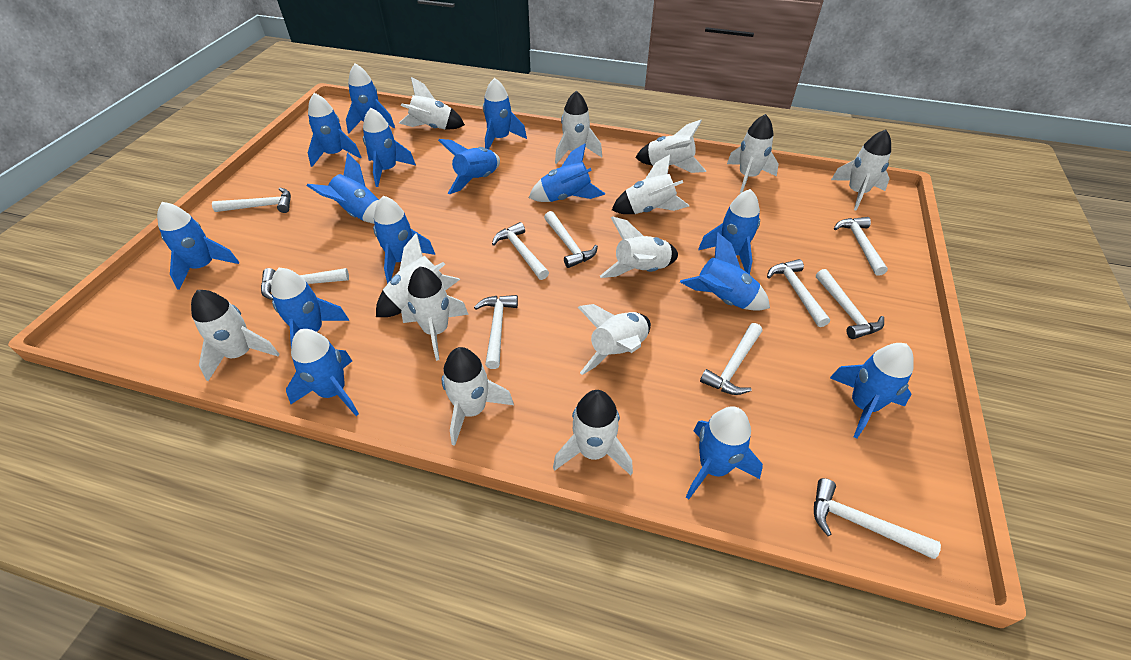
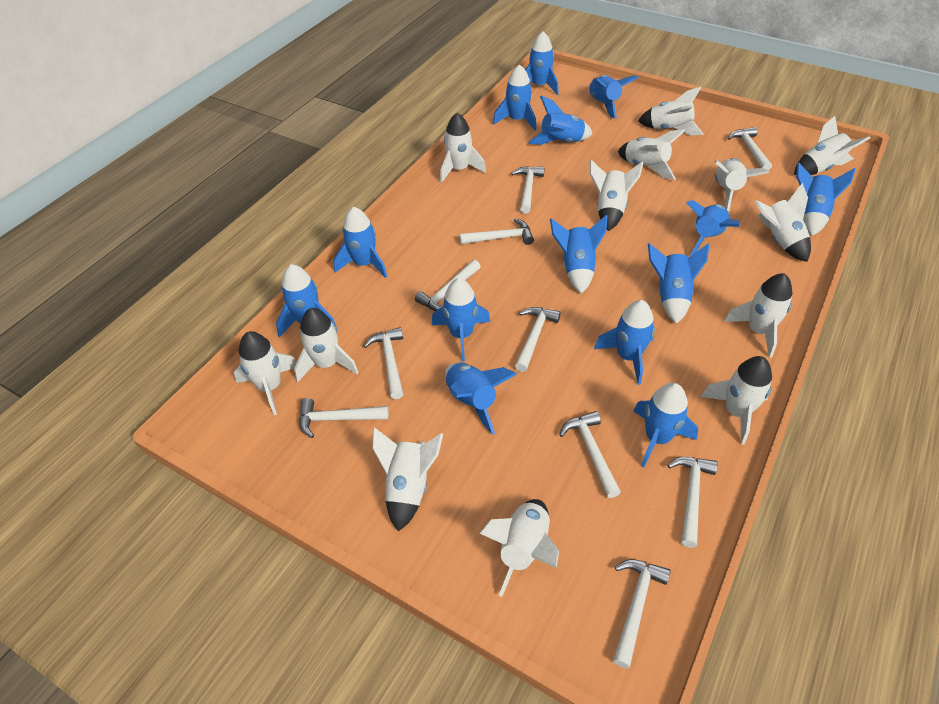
blue rocket: 15 -> 14

